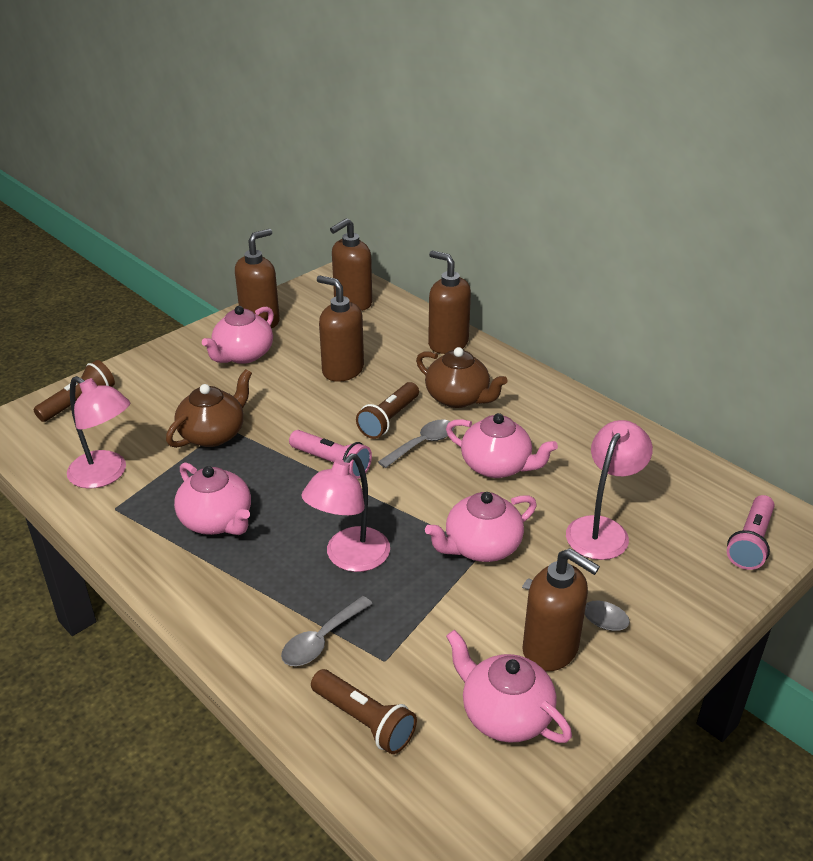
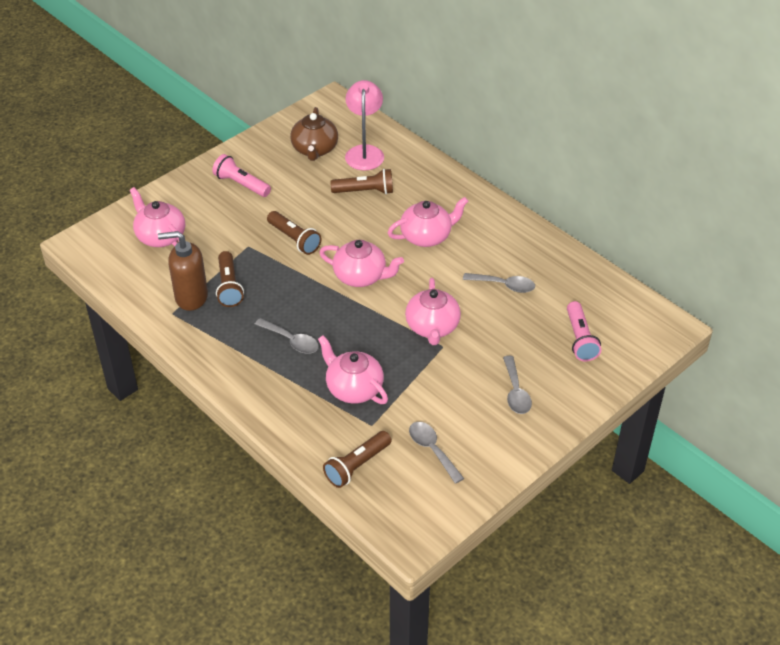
brown flashlight: 3 -> 4
brown soap dispenser: 5 -> 1
brown teapot: 2 -> 1
grey spoon: 3 -> 4
pink lamp: 3 -> 1

